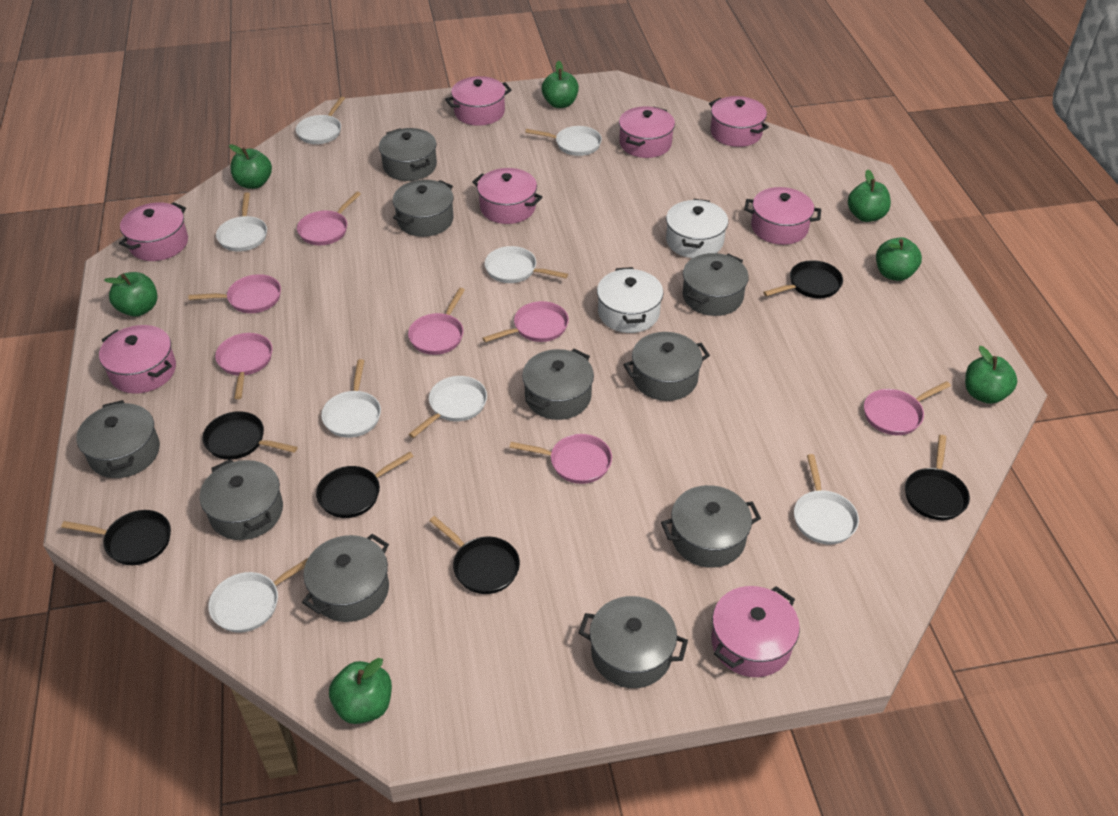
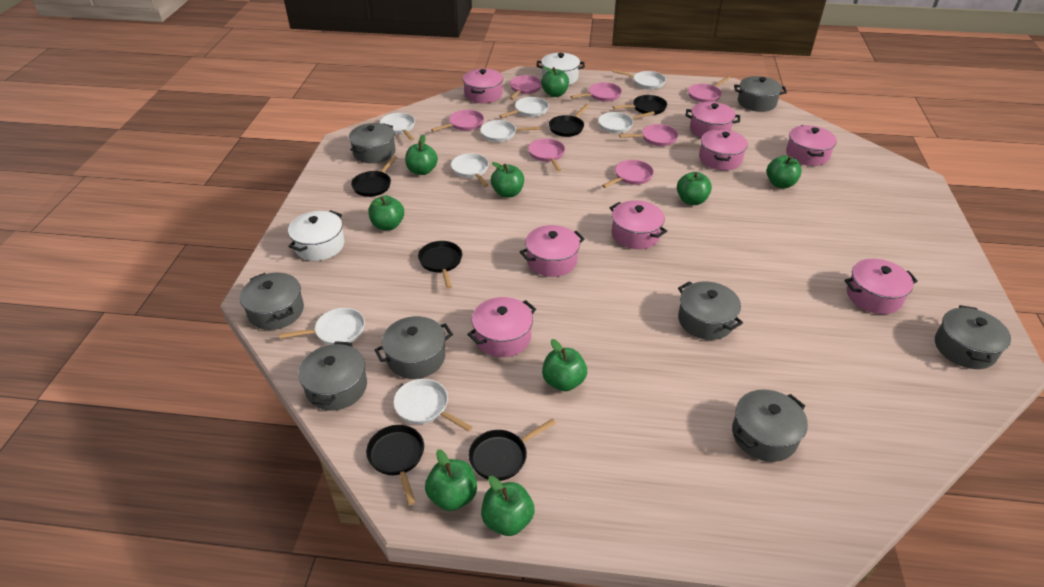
green apple: 7 -> 9
grey pot: 10 -> 8

